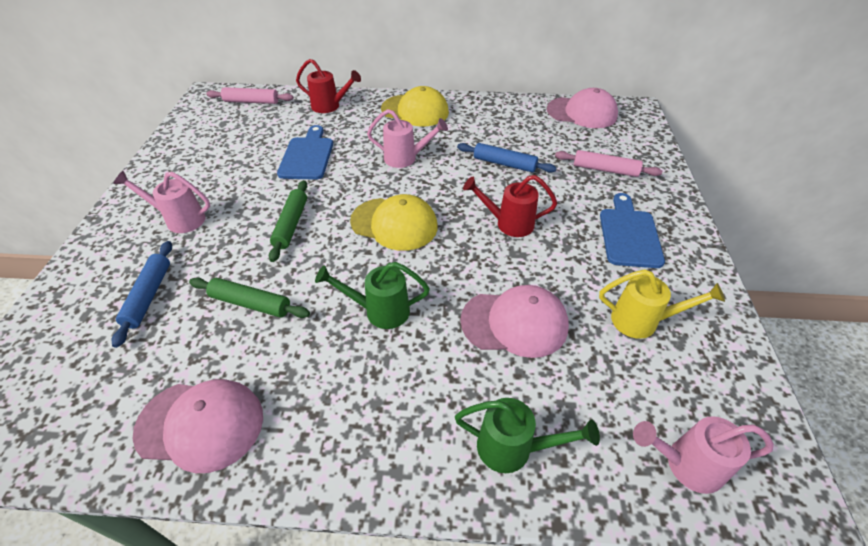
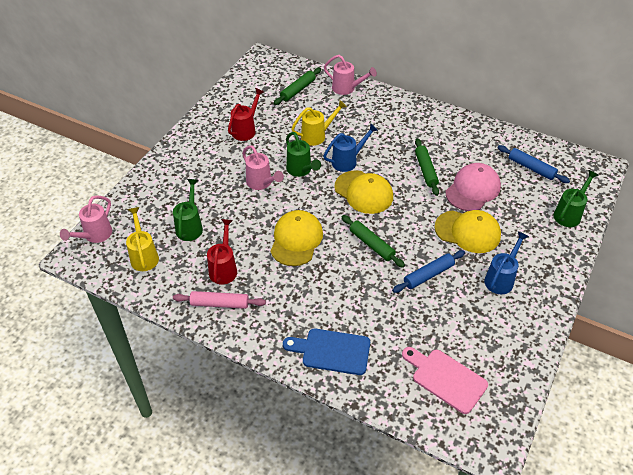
blue cutting board: 2 -> 1
blue watering can: 0 -> 2
green rolling pin: 2 -> 3
green watering can: 2 -> 3
pink cap: 3 -> 1
pink cutting board: 0 -> 1
pink rolling pin: 2 -> 1
yellow cap: 2 -> 3
yellow watering can: 1 -> 2

